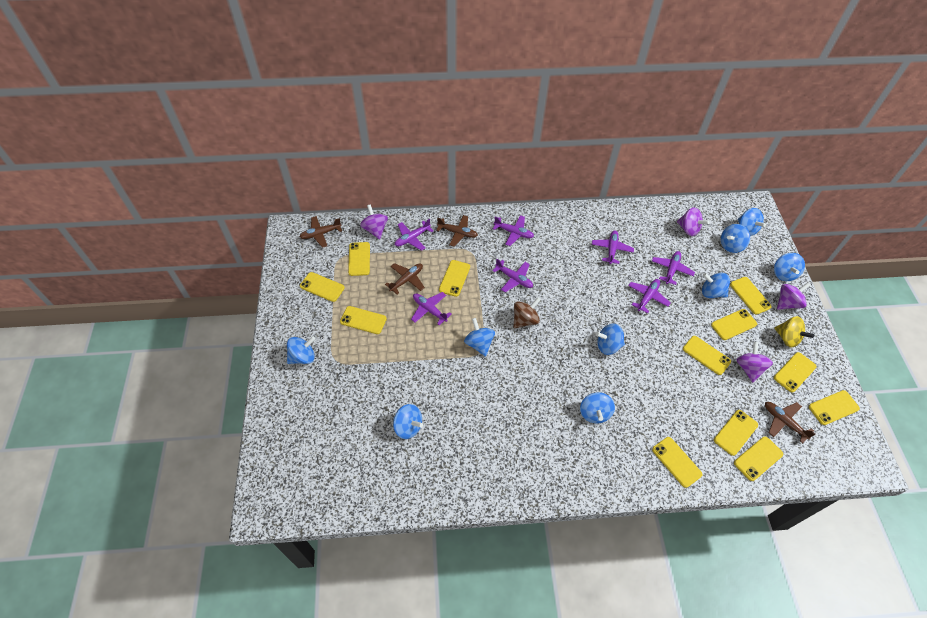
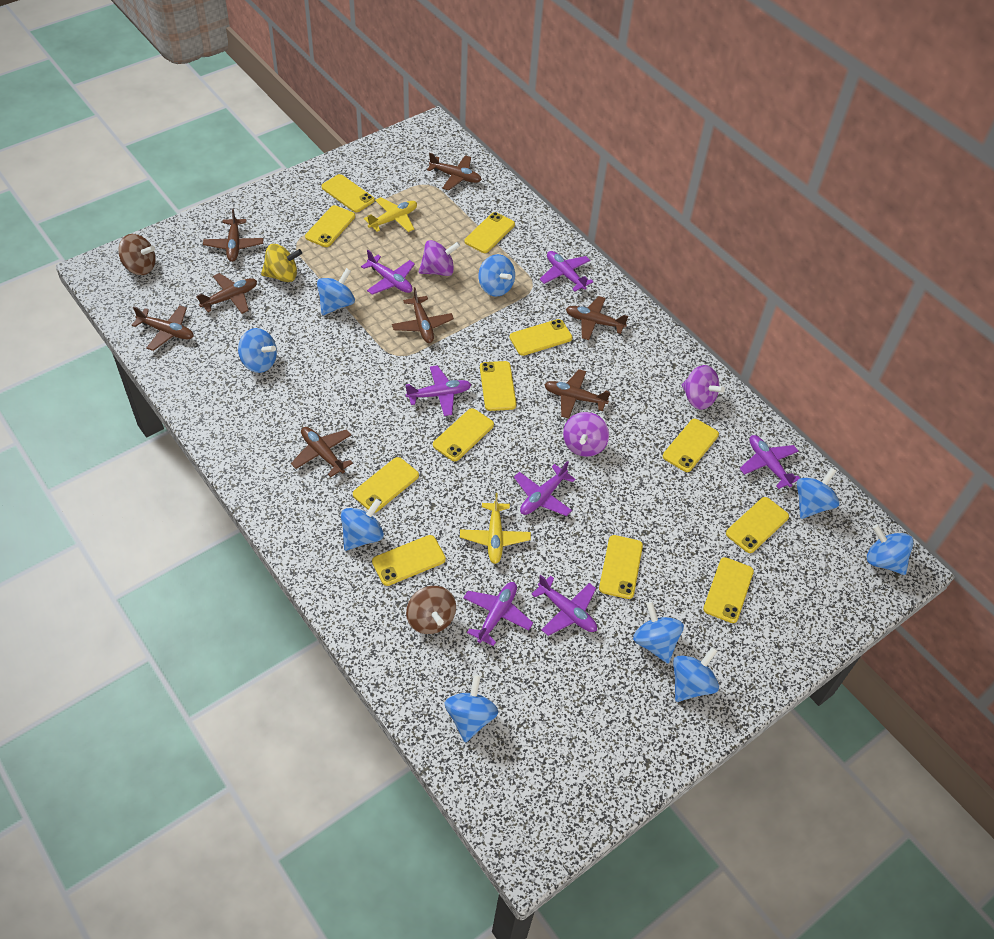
brown plane: 4 -> 8
brown spinning top: 1 -> 2
purple spinning top: 4 -> 3
yellow plane: 0 -> 2

